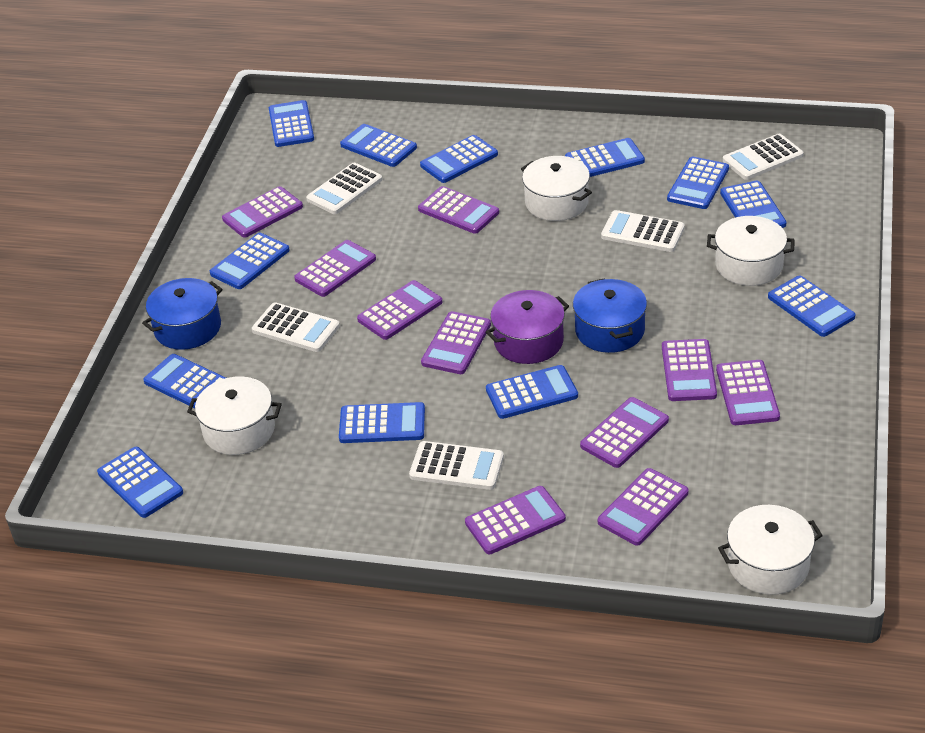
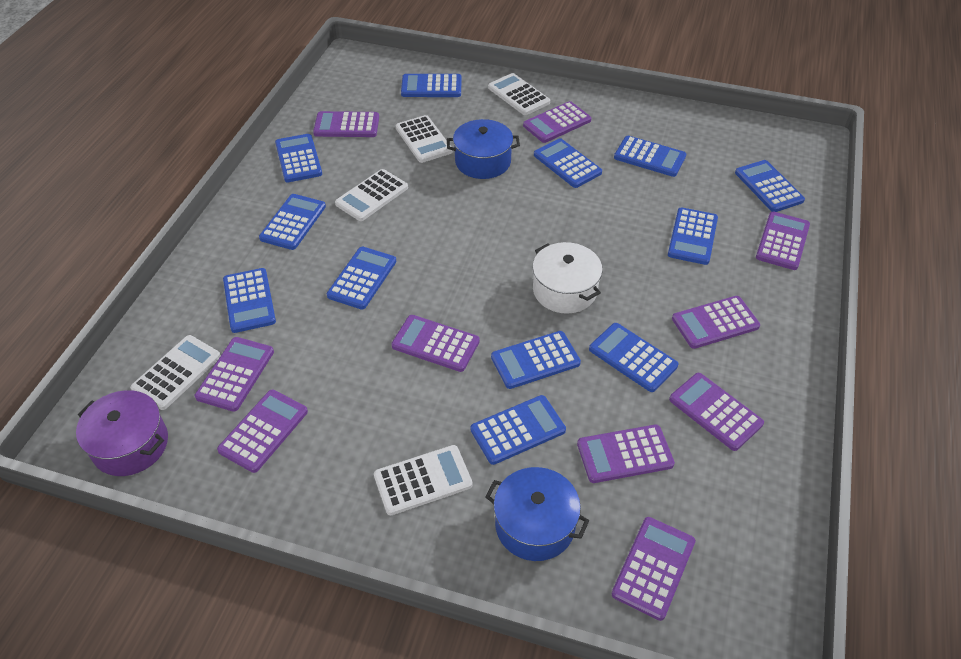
white pot: 4 -> 1

